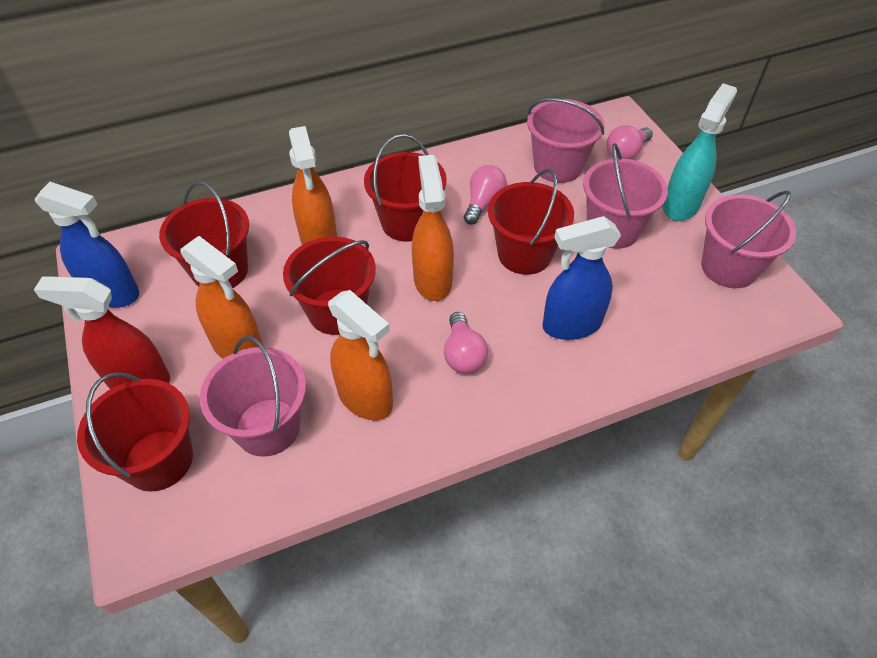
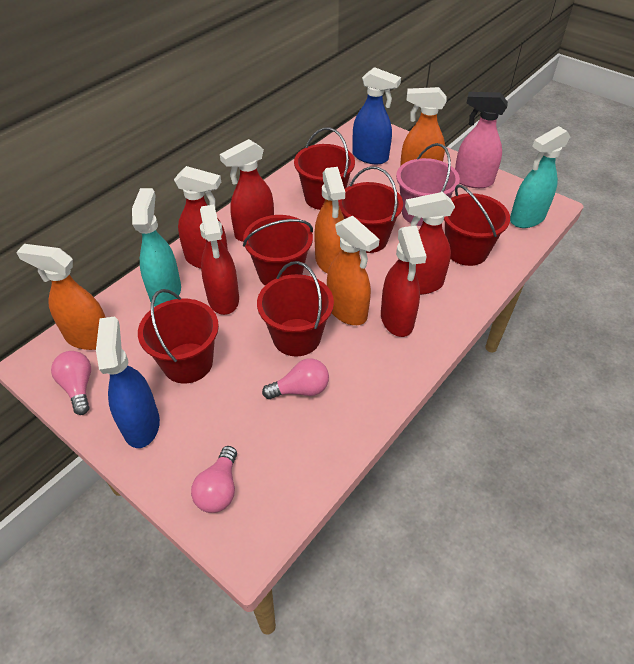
pink bucket: 4 -> 1
pink spray bottle: 0 -> 1
red bucket: 5 -> 6
red spray bottle: 1 -> 5
turquoise spray bottle: 1 -> 2

